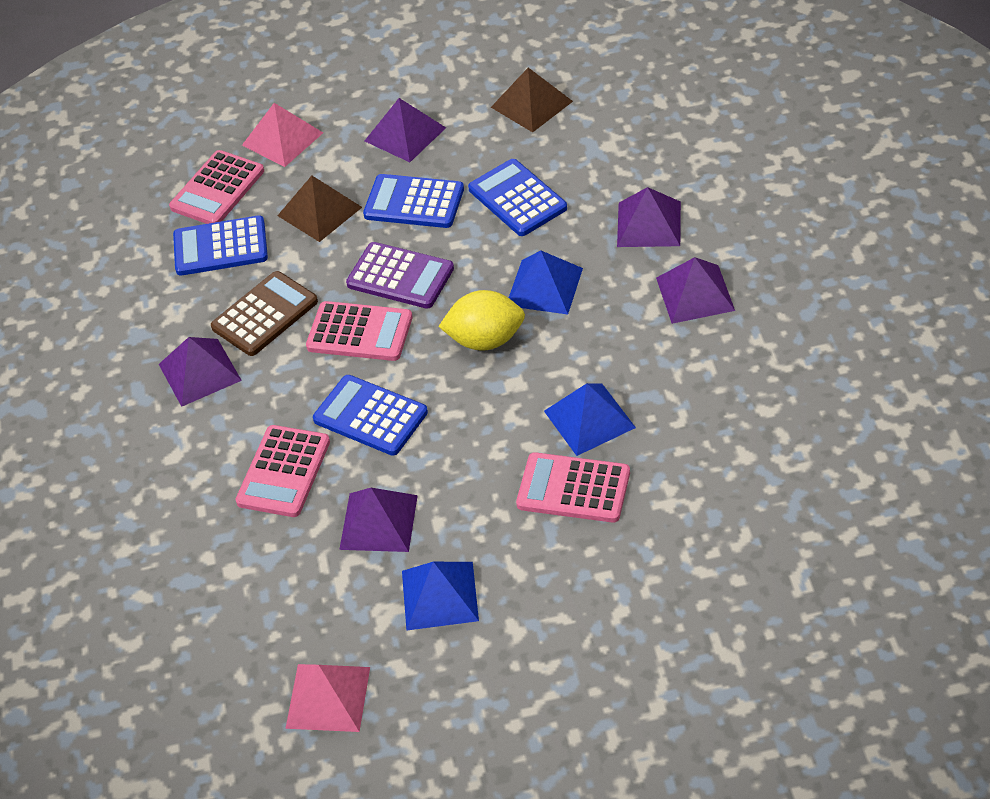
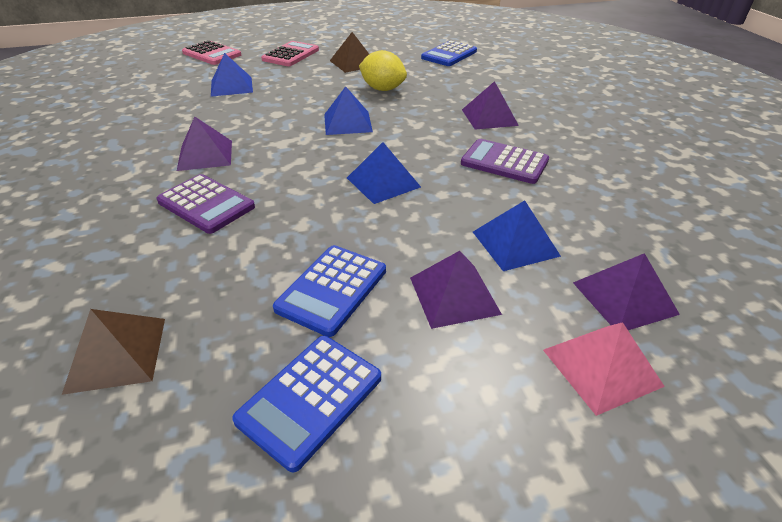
blue calculator: 4 -> 3
blue pyramid: 3 -> 4
brown calculator: 1 -> 0
pink calculator: 4 -> 2
pink pyramid: 2 -> 1
purple calculator: 1 -> 2
purple pyramid: 5 -> 4

